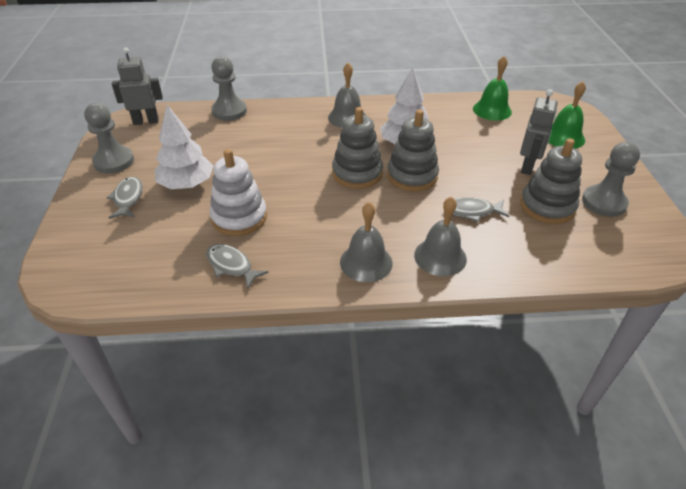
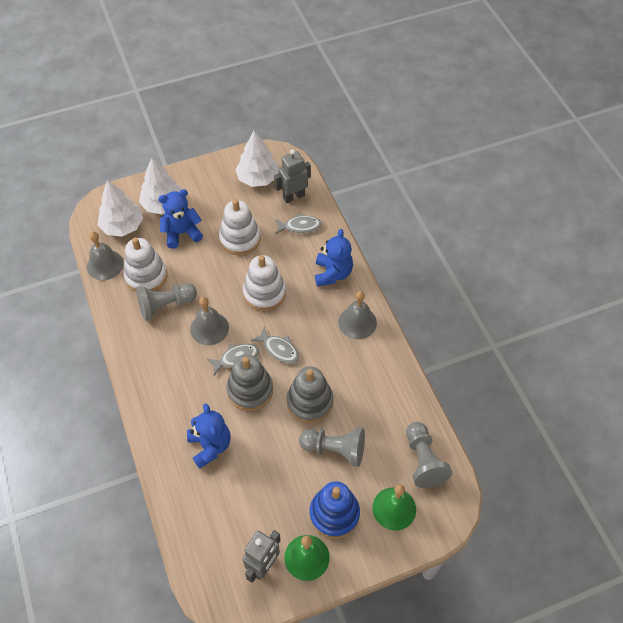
blue stacking toy: 0 -> 1
blue teddy bear: 0 -> 3
grey stacking toy: 3 -> 2
white stacking toy: 1 -> 3
white tree: 2 -> 3

